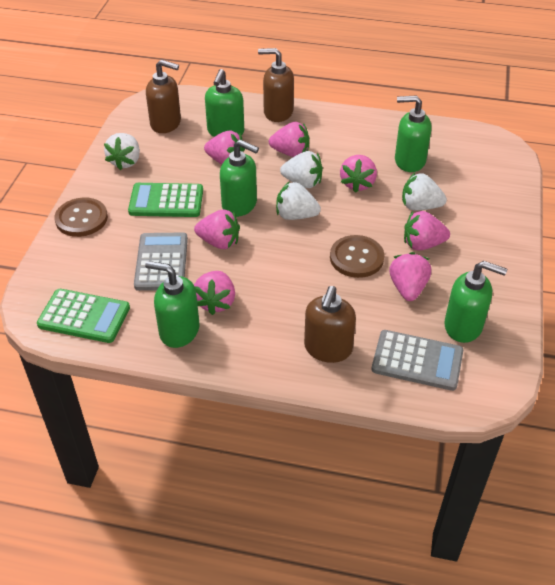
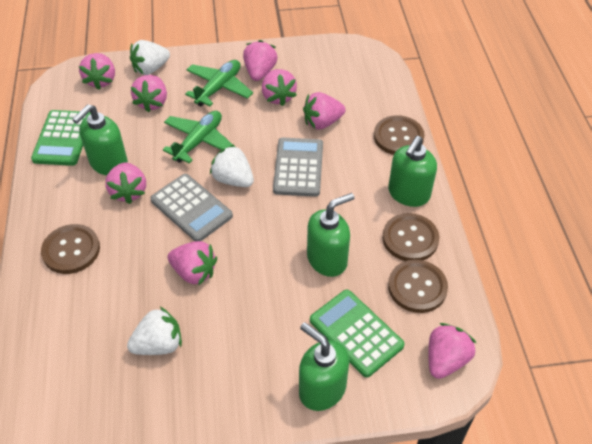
brown button: 2 -> 4
brown soap dispenser: 3 -> 0
green plane: 0 -> 2
green soap dispenser: 5 -> 4
pink strawberry: 7 -> 8
white strawberry: 4 -> 3

